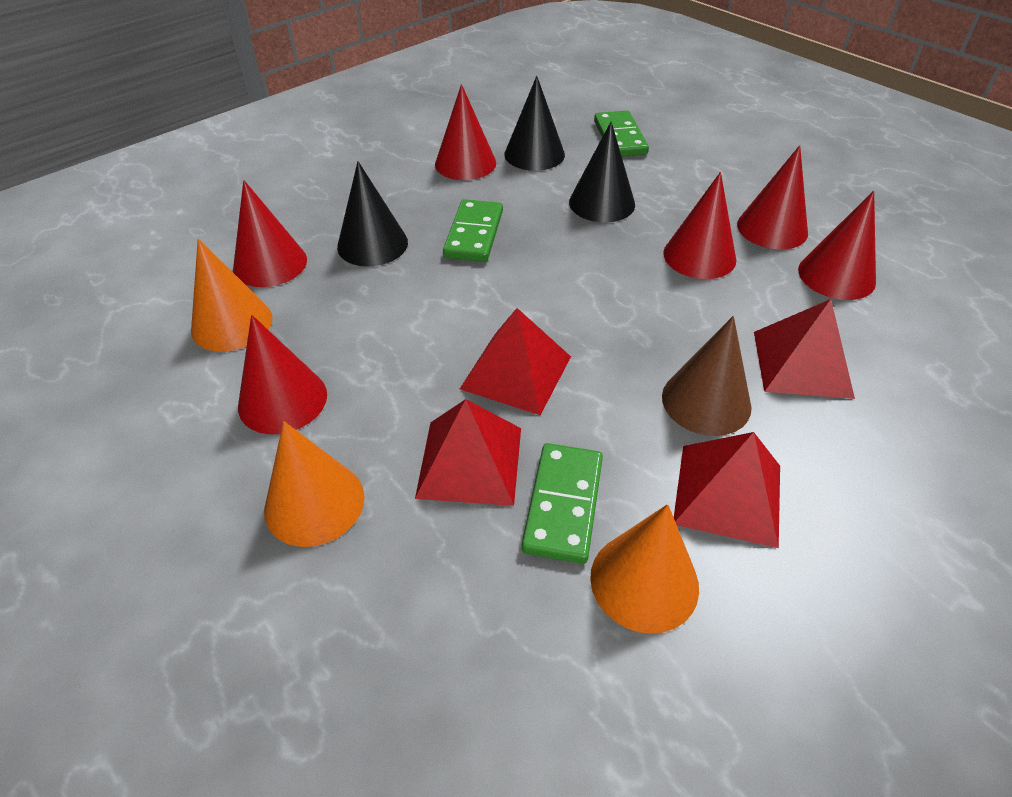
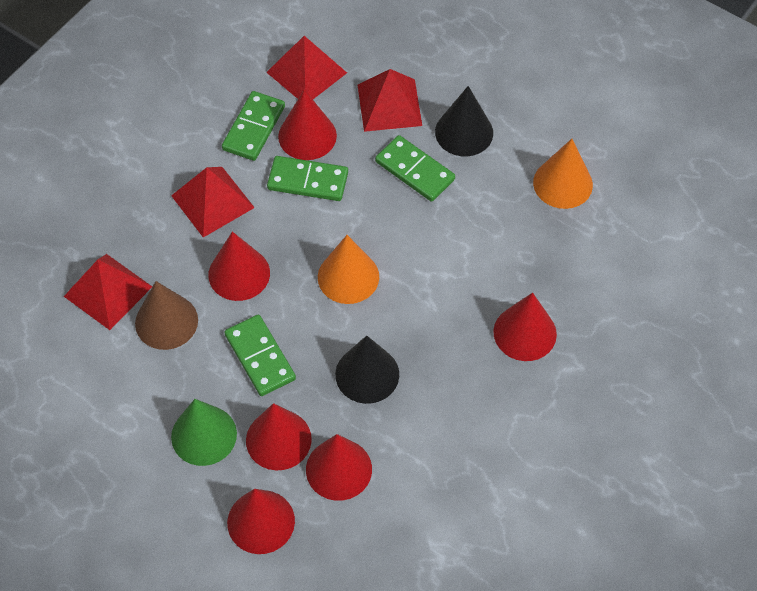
black cone: 3 -> 2
green cone: 0 -> 1
green domino: 3 -> 4
orange cone: 3 -> 2

